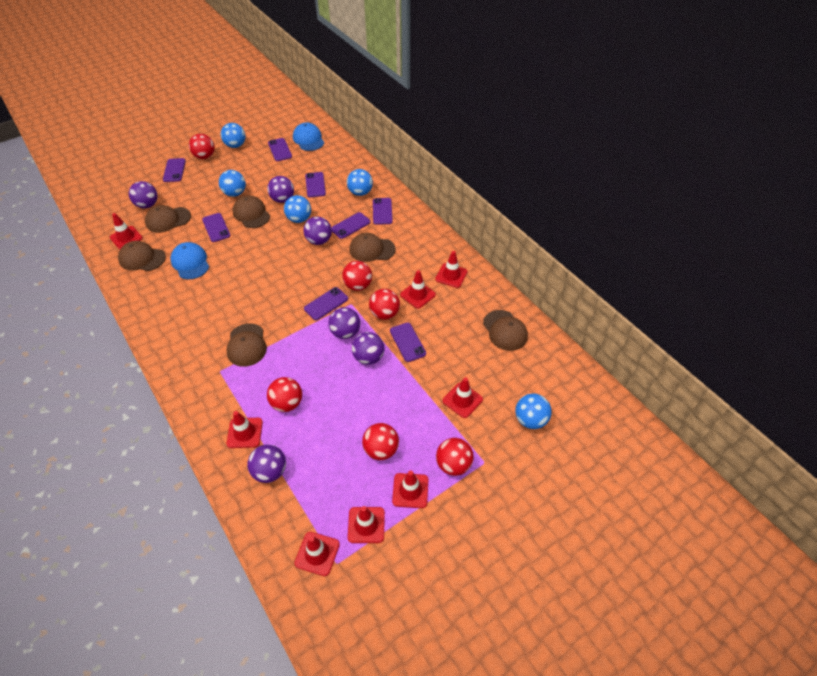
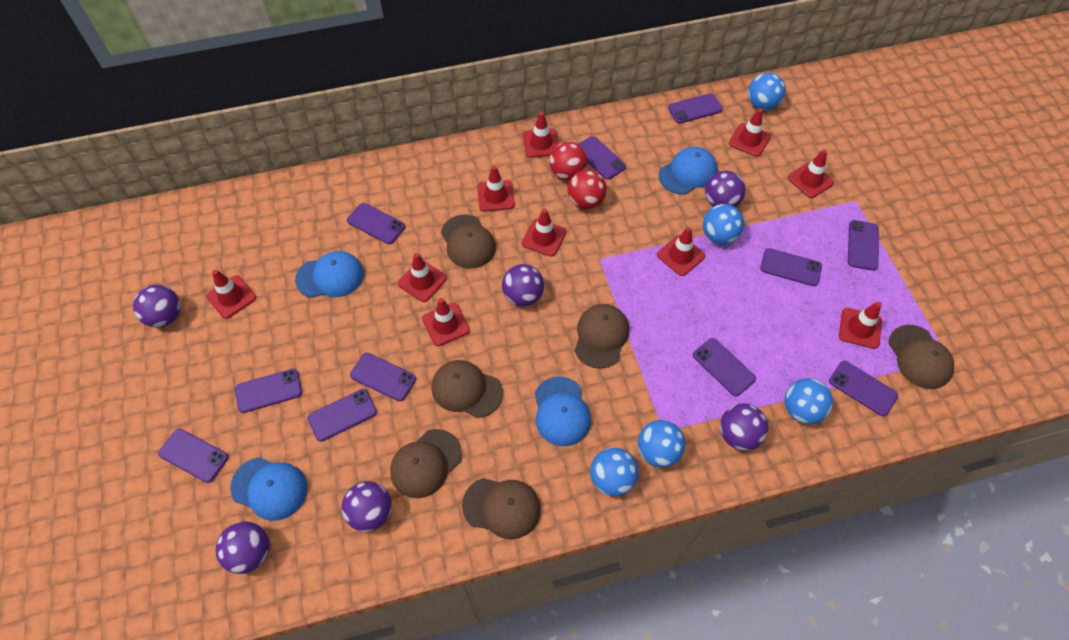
blue cap: 2 -> 4
purple phone: 8 -> 11
red ball: 6 -> 2
red traffic cone: 8 -> 10

